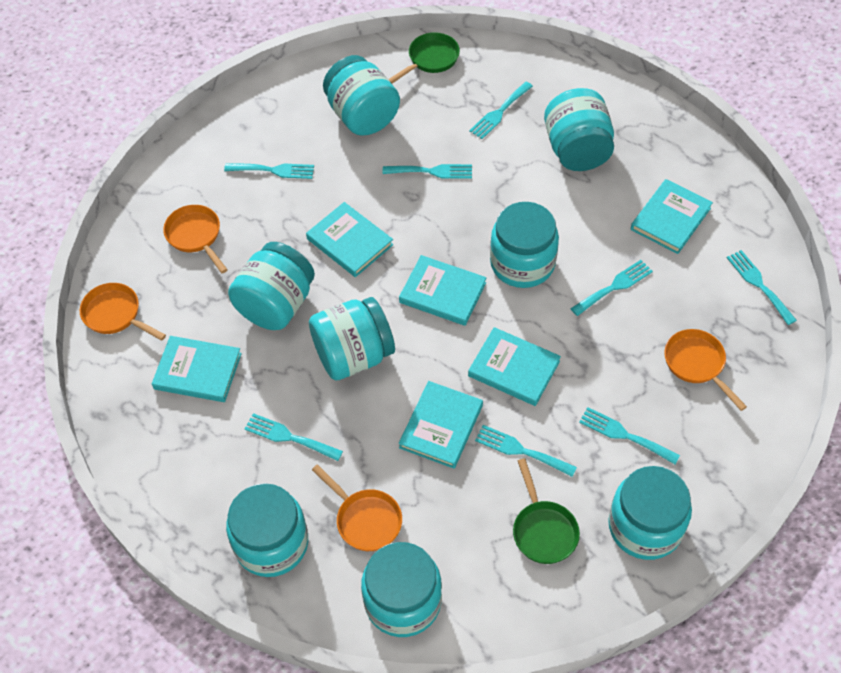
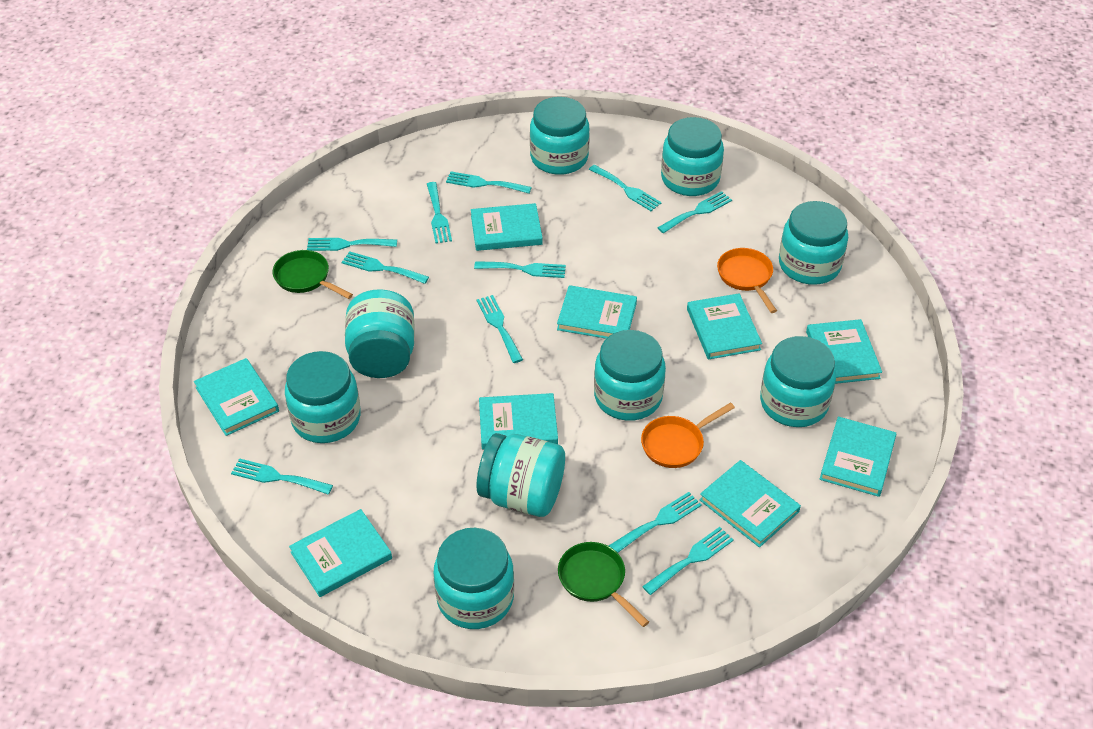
orange pan: 4 -> 2
turquoise book: 6 -> 9
turquoise fork: 8 -> 11
turquoise jar: 8 -> 9

